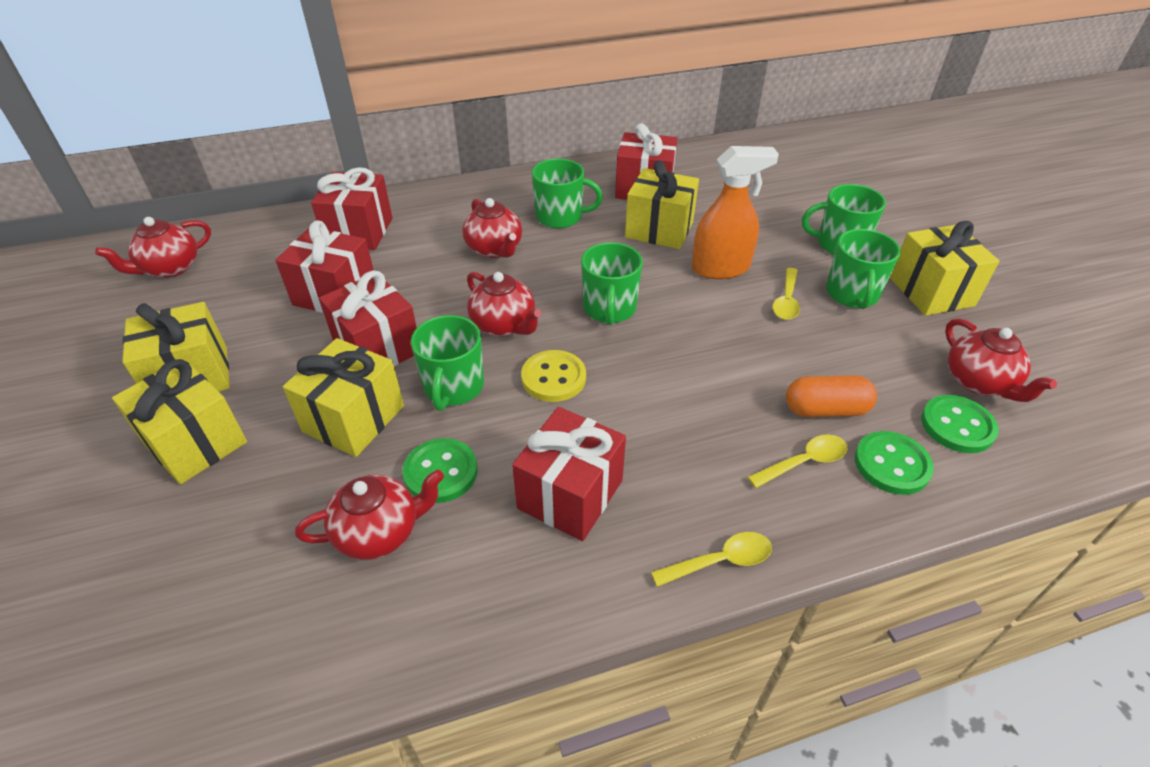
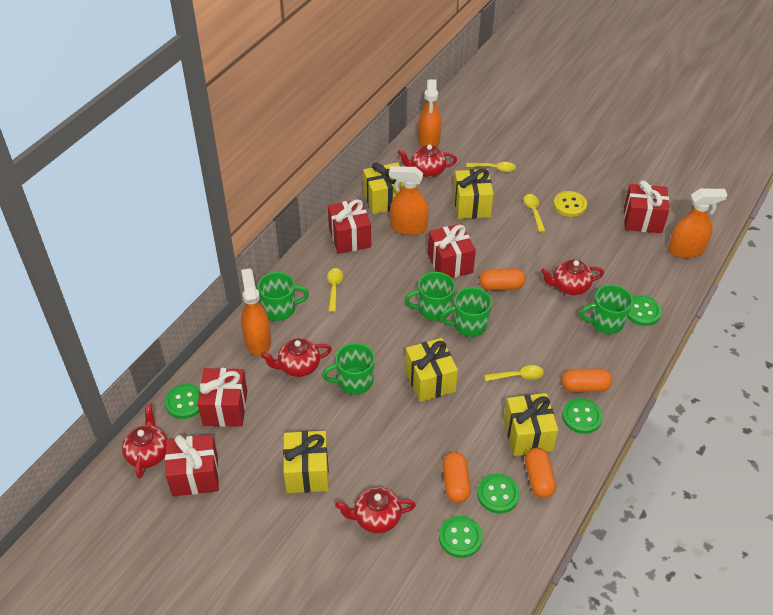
green button: 3 -> 5
orange capsule: 1 -> 4
orange spray bottle: 1 -> 4
yellow spoon: 3 -> 4

